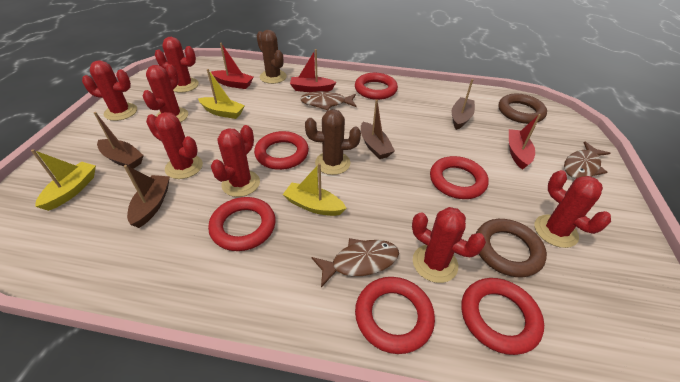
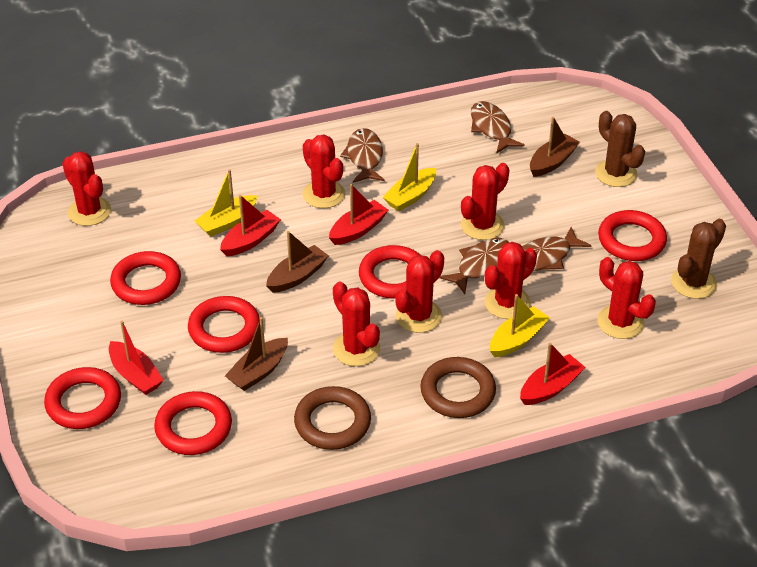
brown boat: 4 -> 3
brown fish: 3 -> 4
red boat: 3 -> 4

